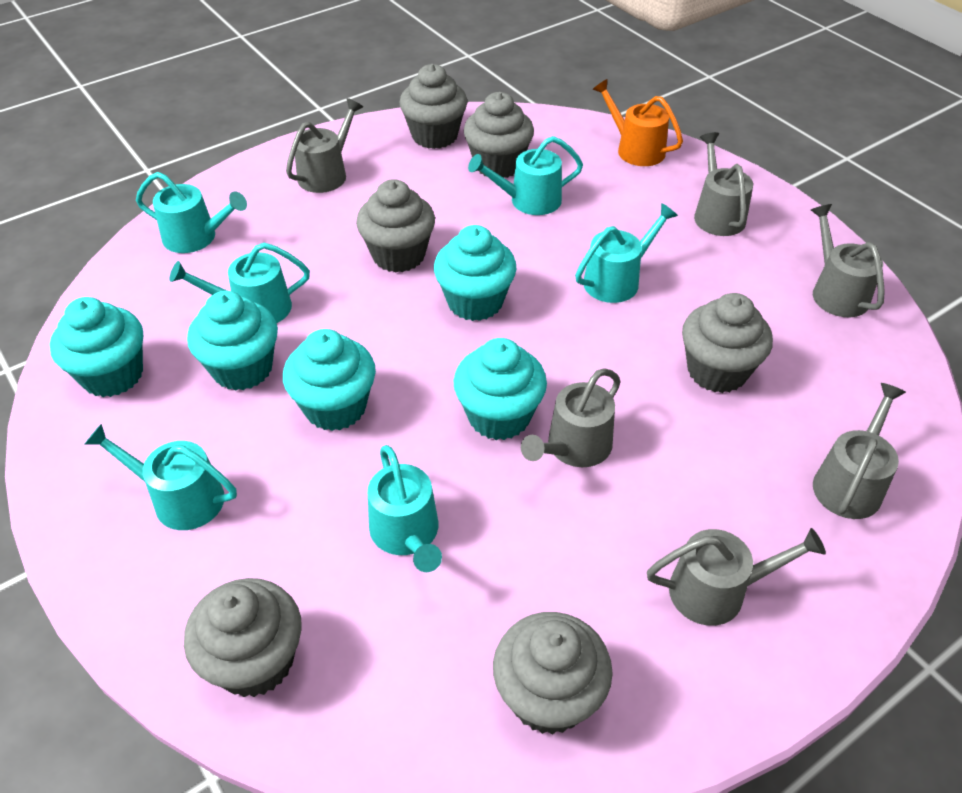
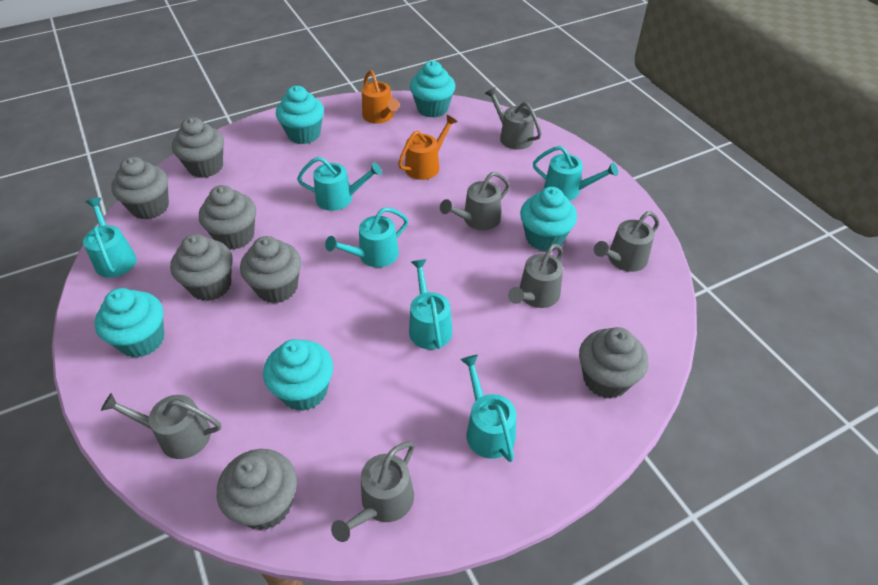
grey cupcake: 6 -> 7
orange watering can: 1 -> 2

